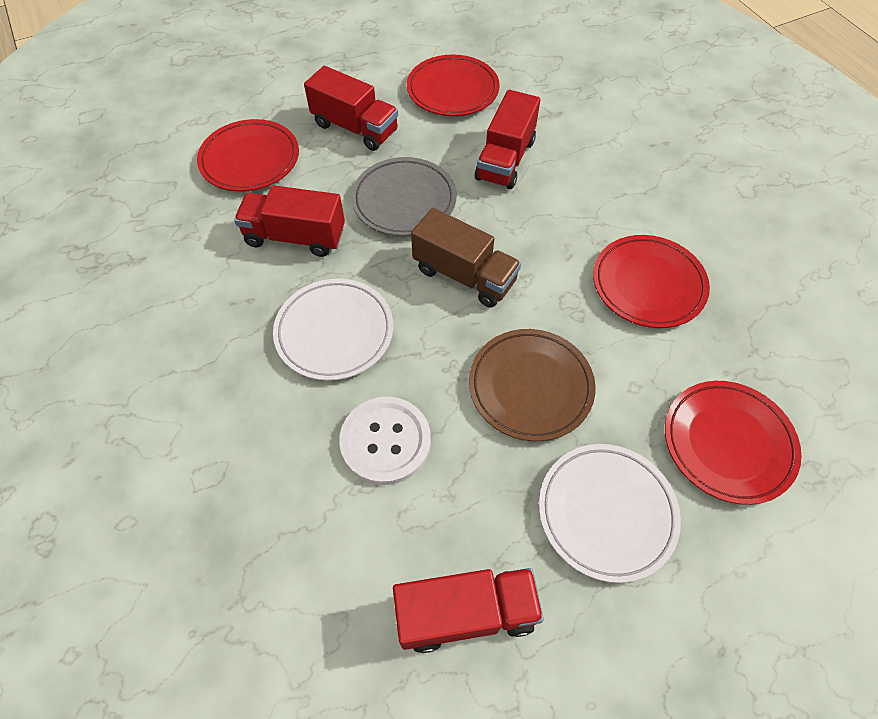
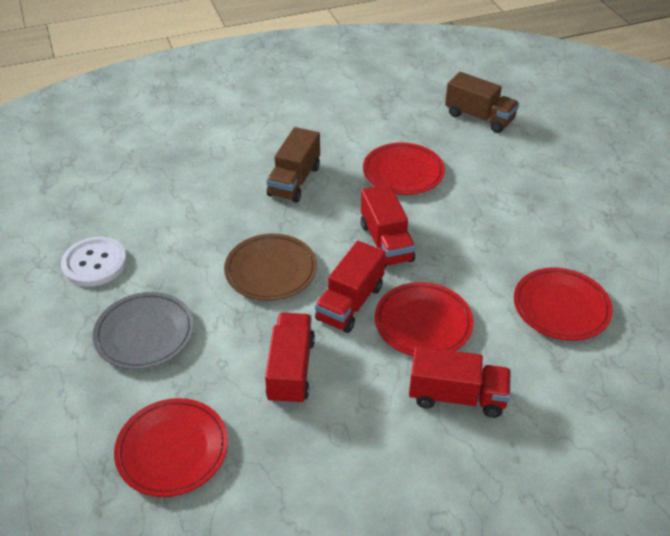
brown truck: 1 -> 2
white plate: 2 -> 0

